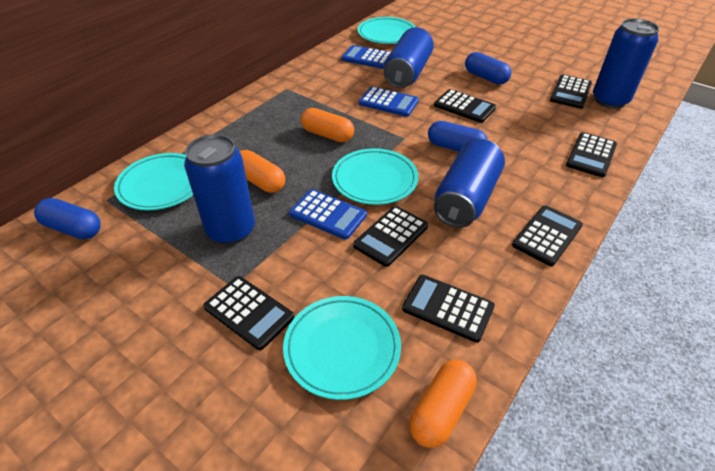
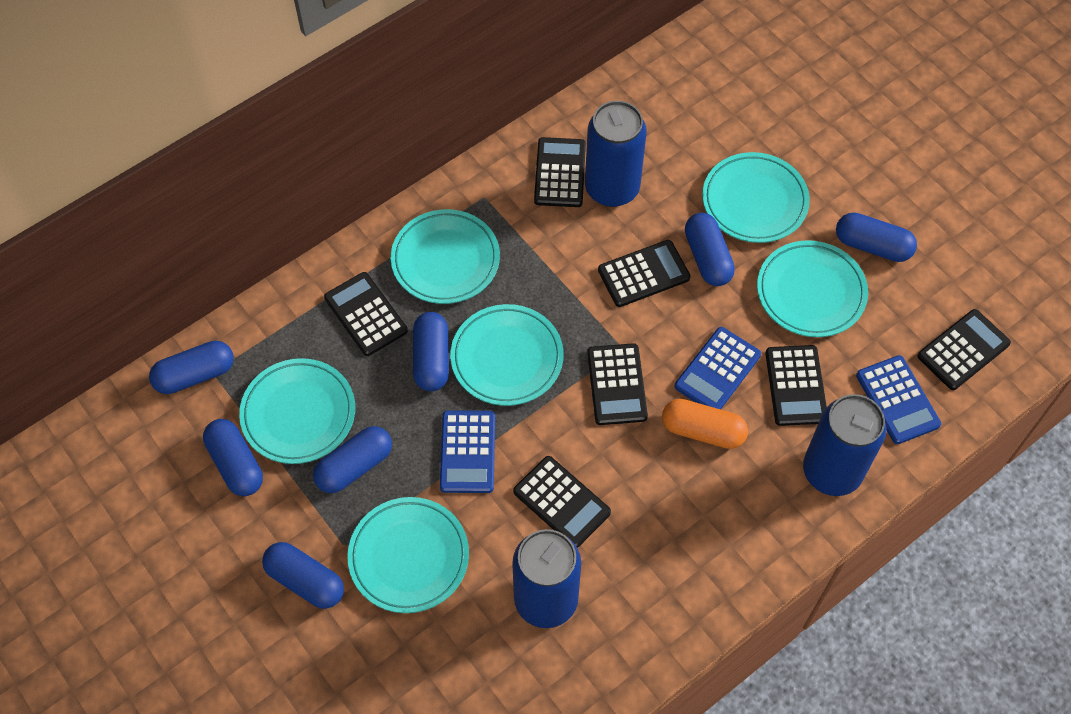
blue can: 4 -> 3
blue capsule: 3 -> 7
orange capsule: 3 -> 1
turquoise plate: 4 -> 6

